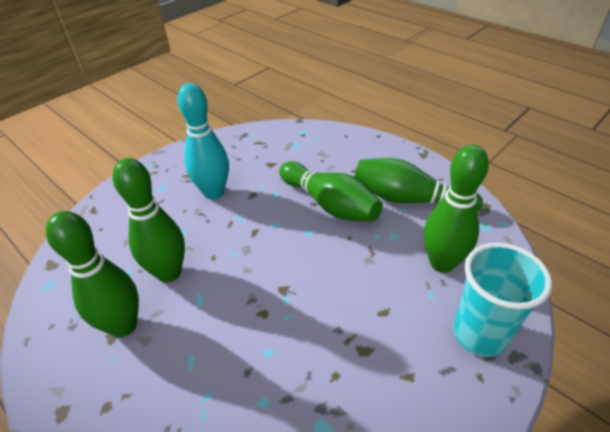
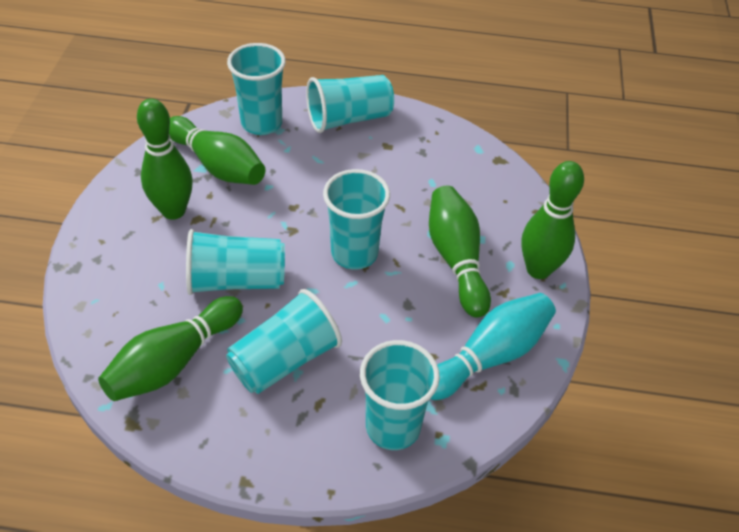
turquoise cup: 1 -> 6

